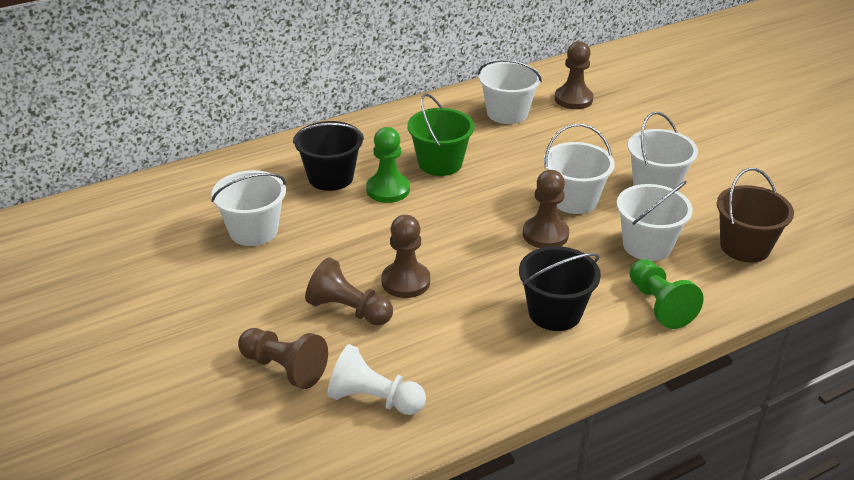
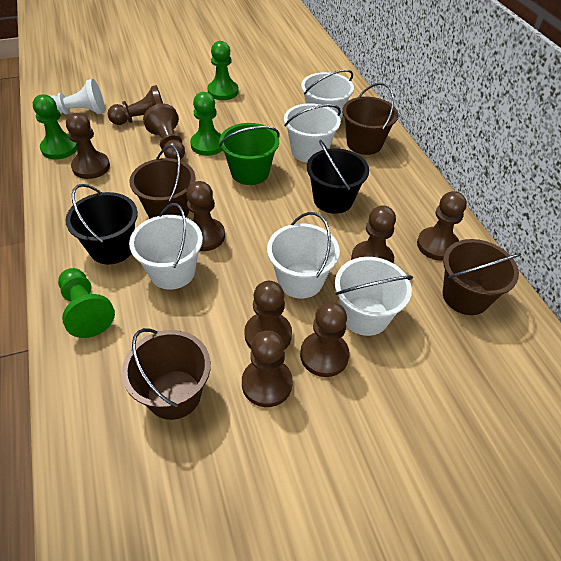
brown bucket: 1 -> 4
brown pawn: 5 -> 9
green pawn: 2 -> 4

